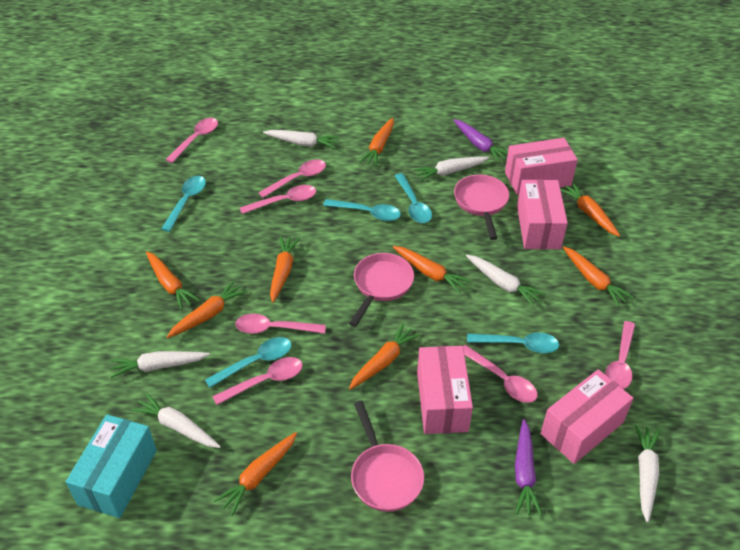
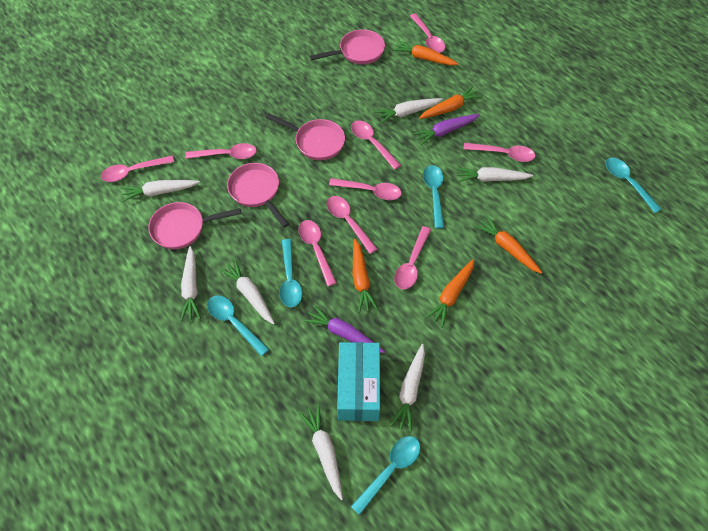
orange carrot: 9 -> 5
pink box: 4 -> 0
pink pan: 3 -> 4
pink spoon: 7 -> 9
white carrot: 6 -> 7

